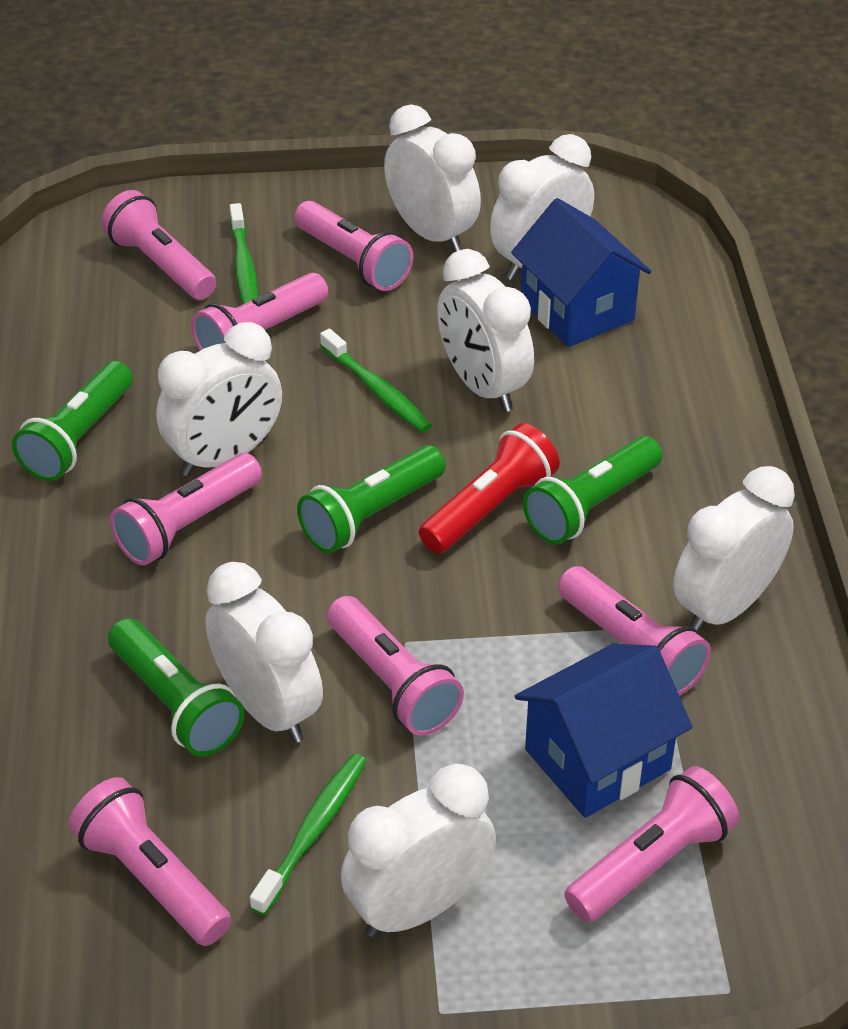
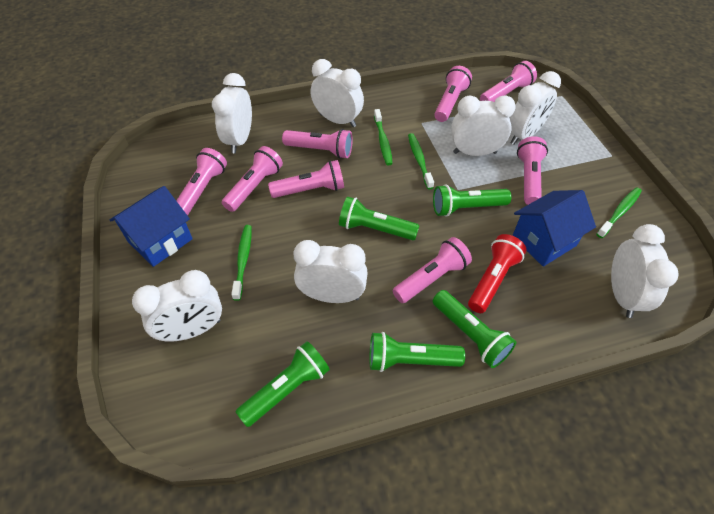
green flashlight: 4 -> 5
green toothbrush: 3 -> 4

